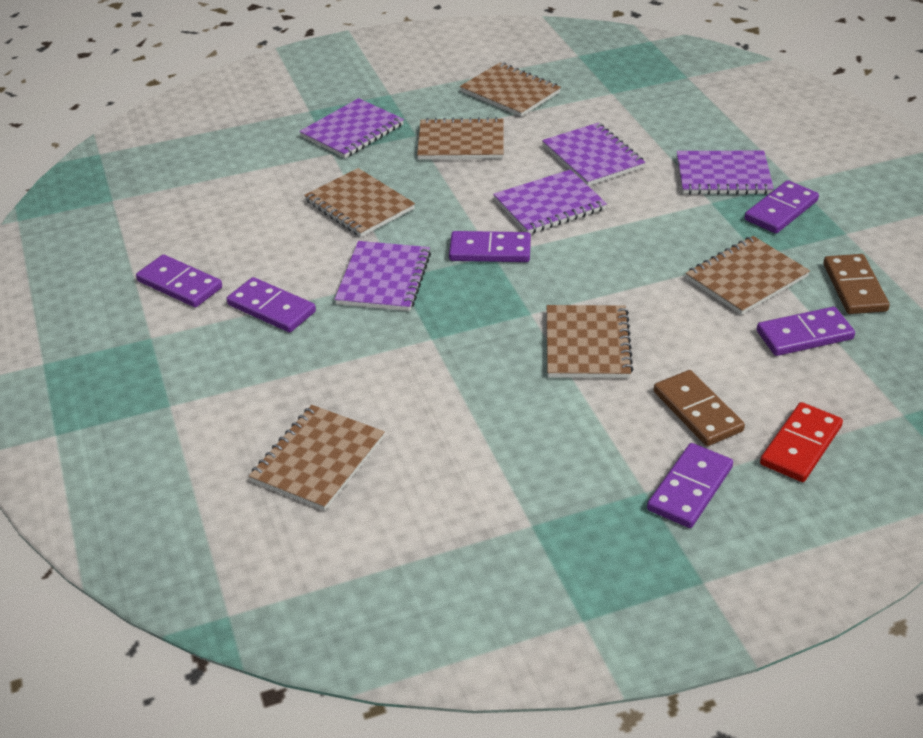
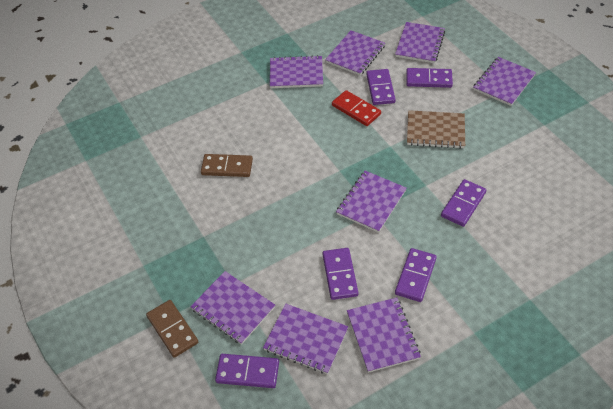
brown notebook: 6 -> 1
purple notebook: 5 -> 8

